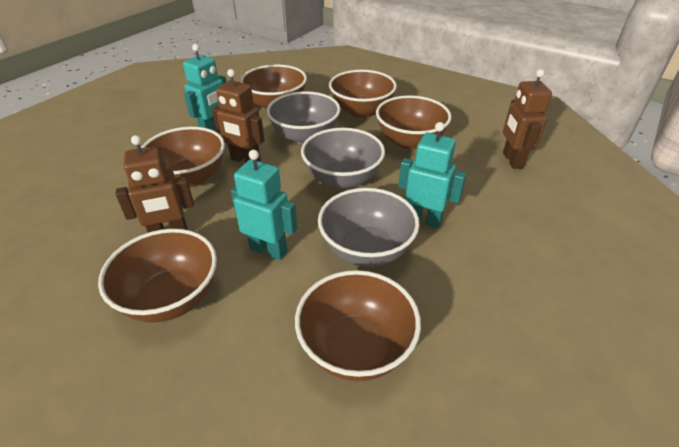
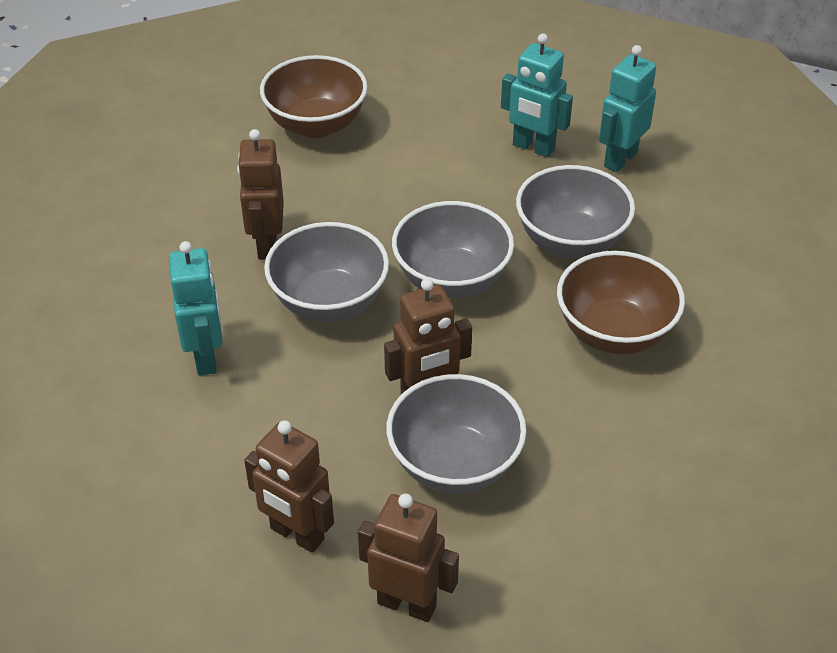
brown bowl: 6 -> 2
brown robot: 3 -> 4
grey bowl: 3 -> 4

